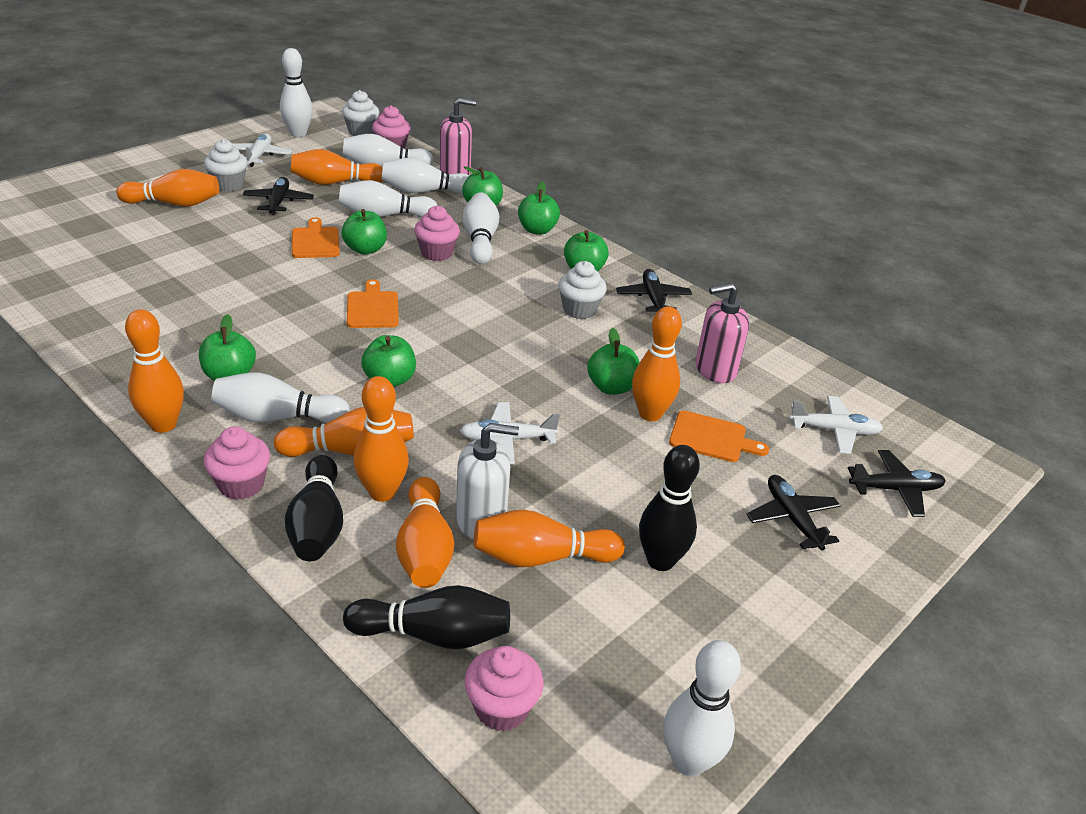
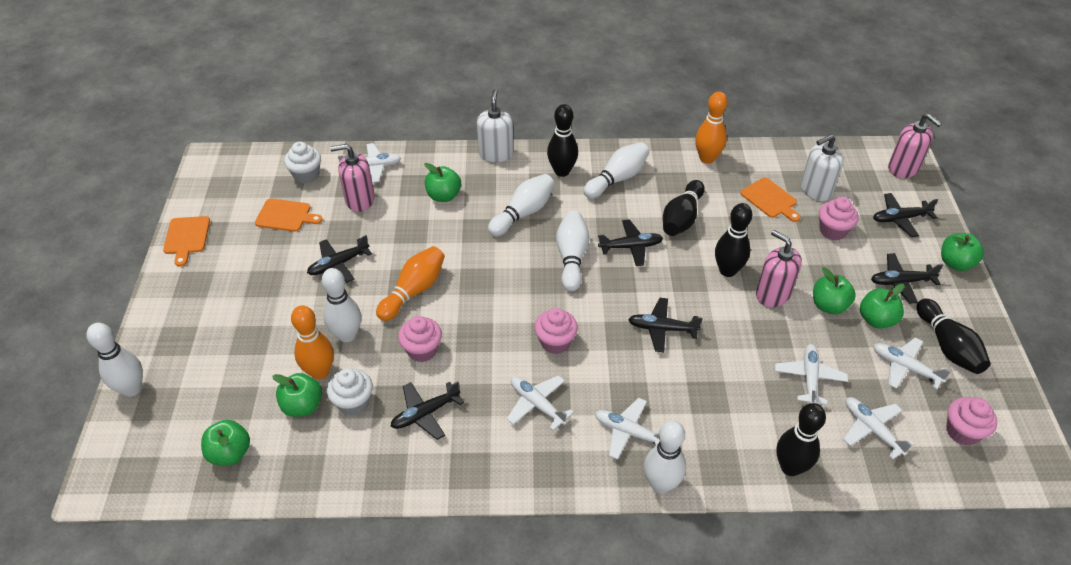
black bowling pin: 3 -> 5
black plane: 4 -> 6
green apple: 7 -> 6
orange bowling pin: 8 -> 3
pink soap dispenser: 2 -> 3
white bowling pin: 7 -> 6
white cupcake: 3 -> 2
white plane: 3 -> 6
white soap dispenser: 1 -> 2

